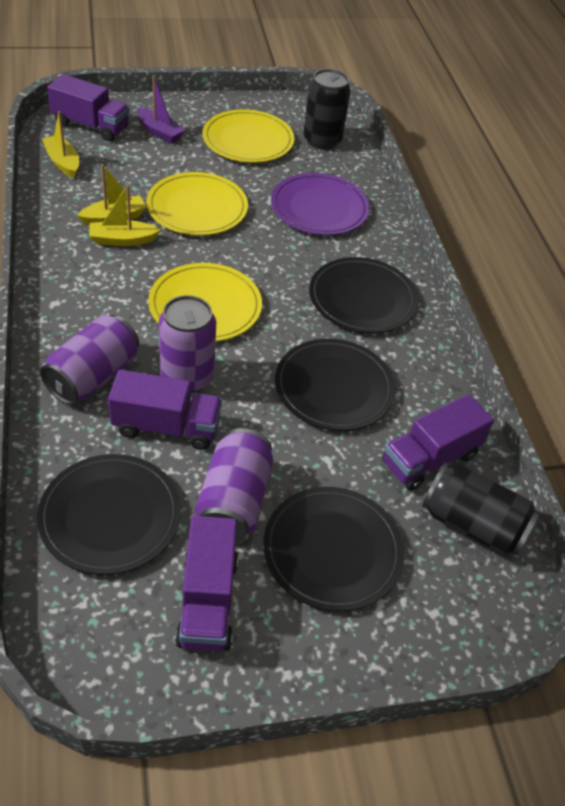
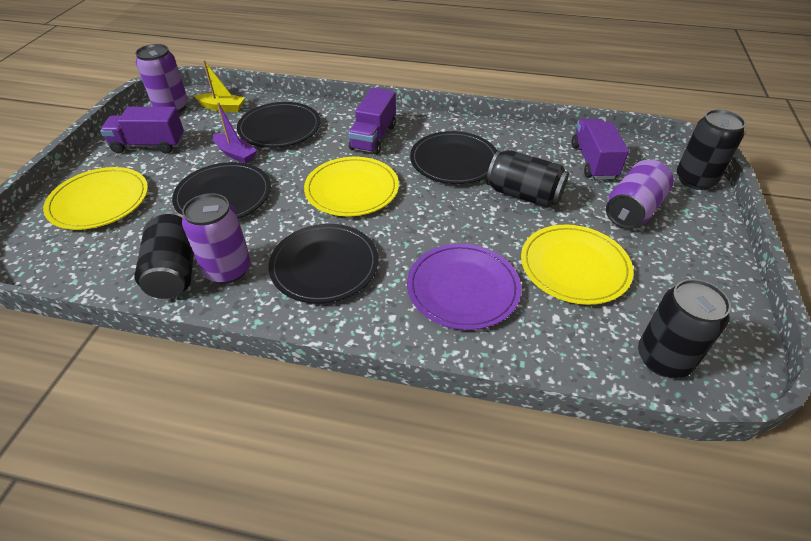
black can: 2 -> 4
purple truck: 4 -> 3
yellow boat: 3 -> 1

